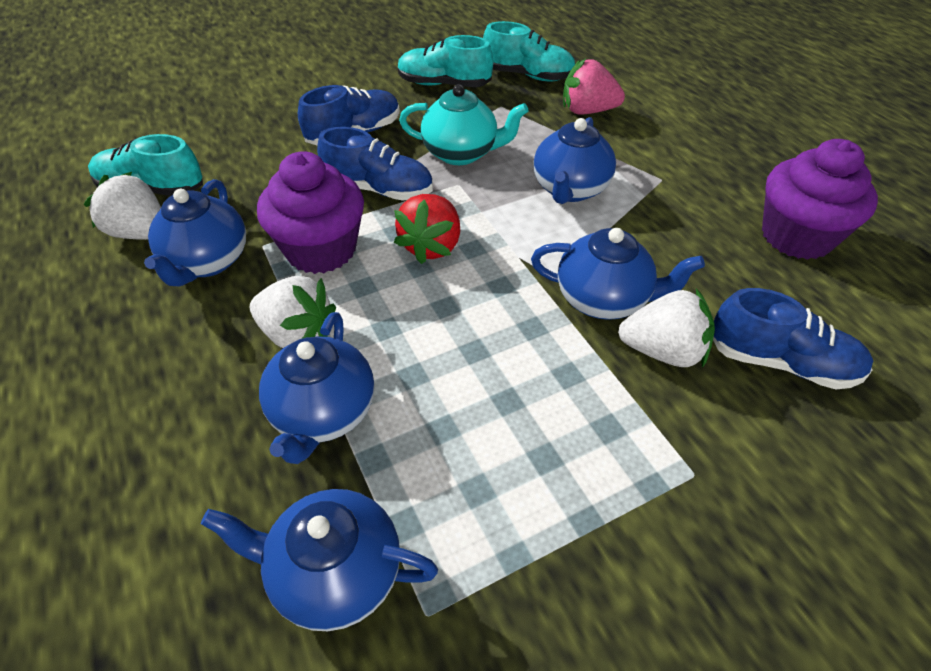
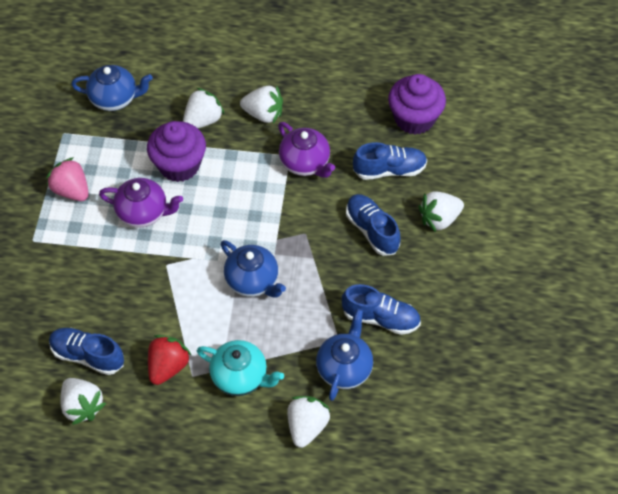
blue shoe: 3 -> 4
blue teapot: 5 -> 3
purple teapot: 0 -> 2
turquoise shoe: 3 -> 0
white strawberry: 3 -> 5

